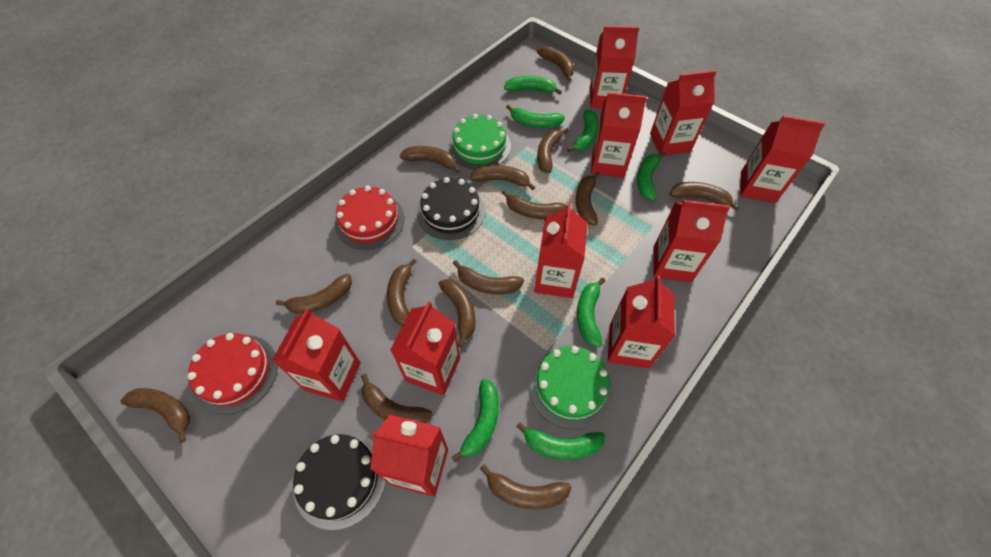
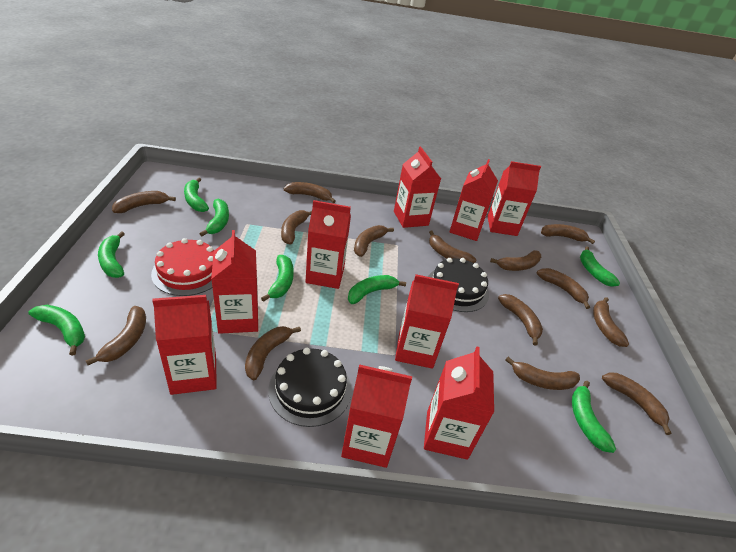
green banana: 7 -> 8
green cake: 2 -> 0
red cake: 2 -> 1
red carton: 10 -> 9

